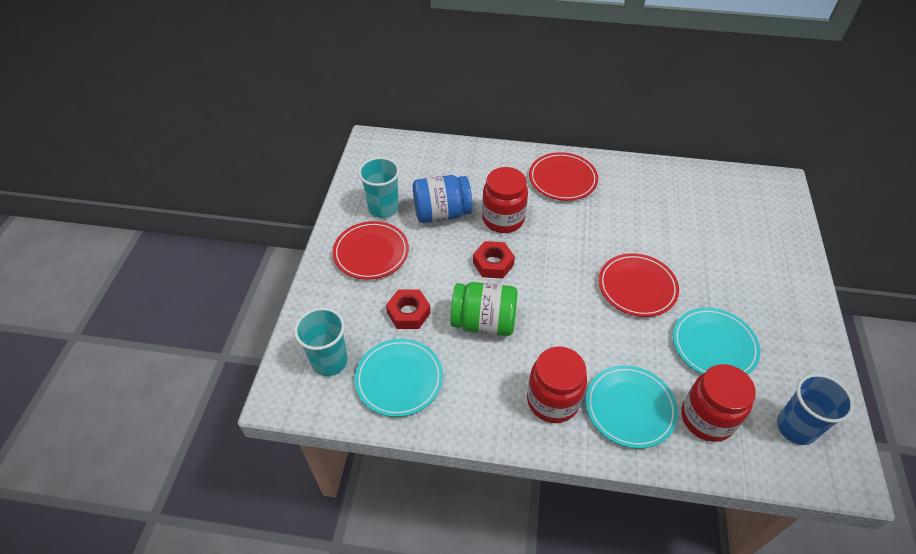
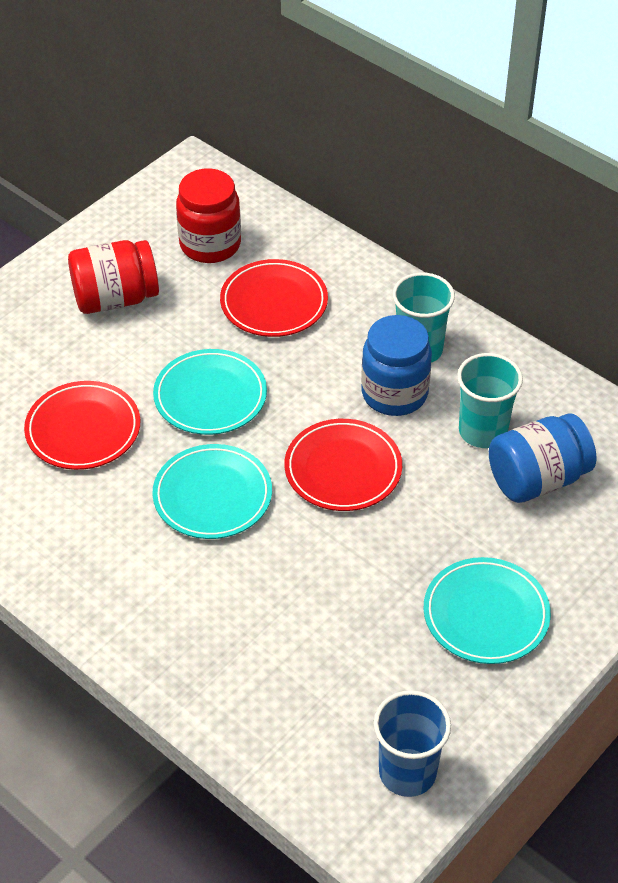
blue jar: 1 -> 2
green jar: 1 -> 0
red jar: 3 -> 2
red nut: 2 -> 0

